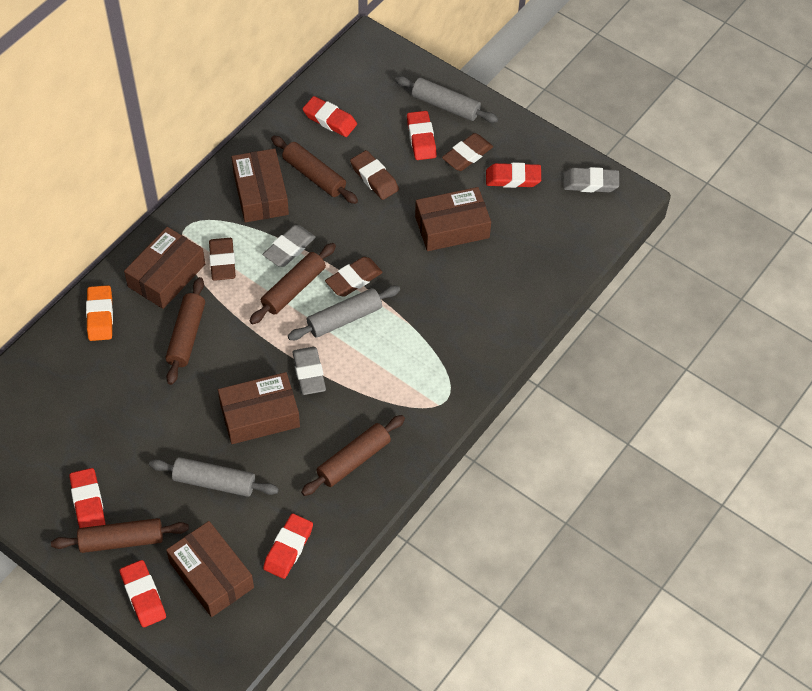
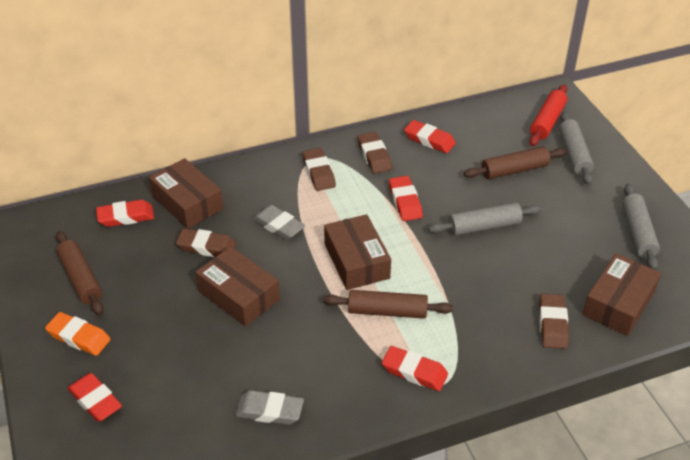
brown box: 5 -> 4
brown rolling pin: 5 -> 3
grey eraser: 3 -> 2
red eraser: 6 -> 5
red rolling pin: 0 -> 1

